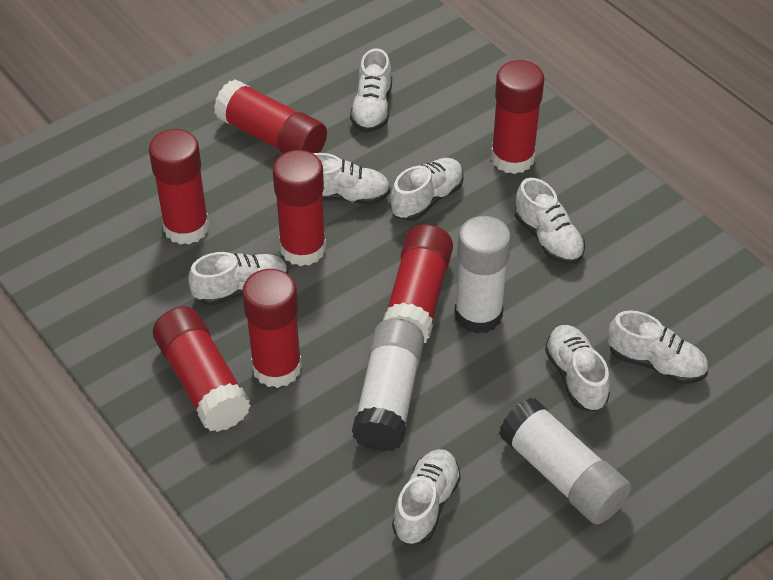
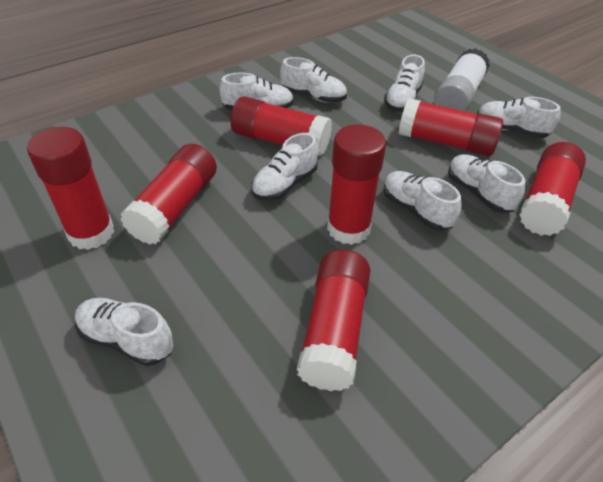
white glue stick: 3 -> 1

